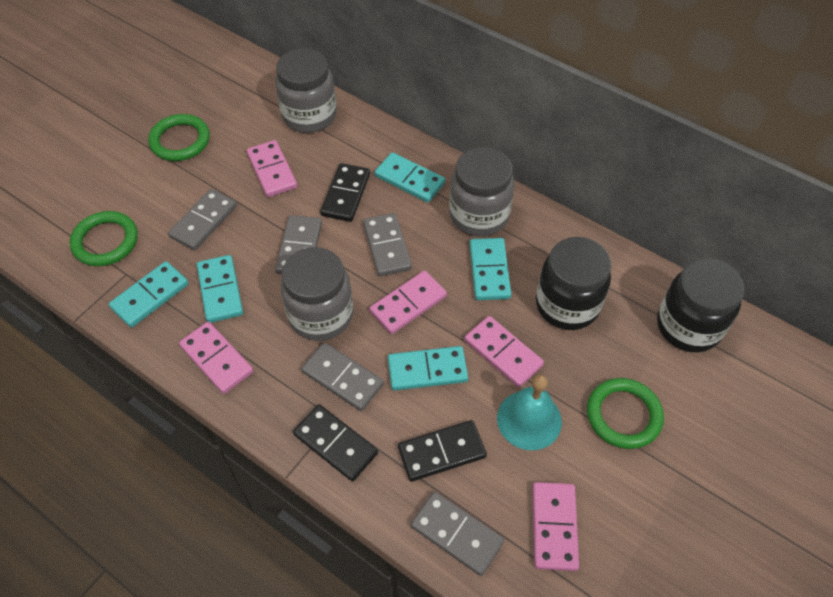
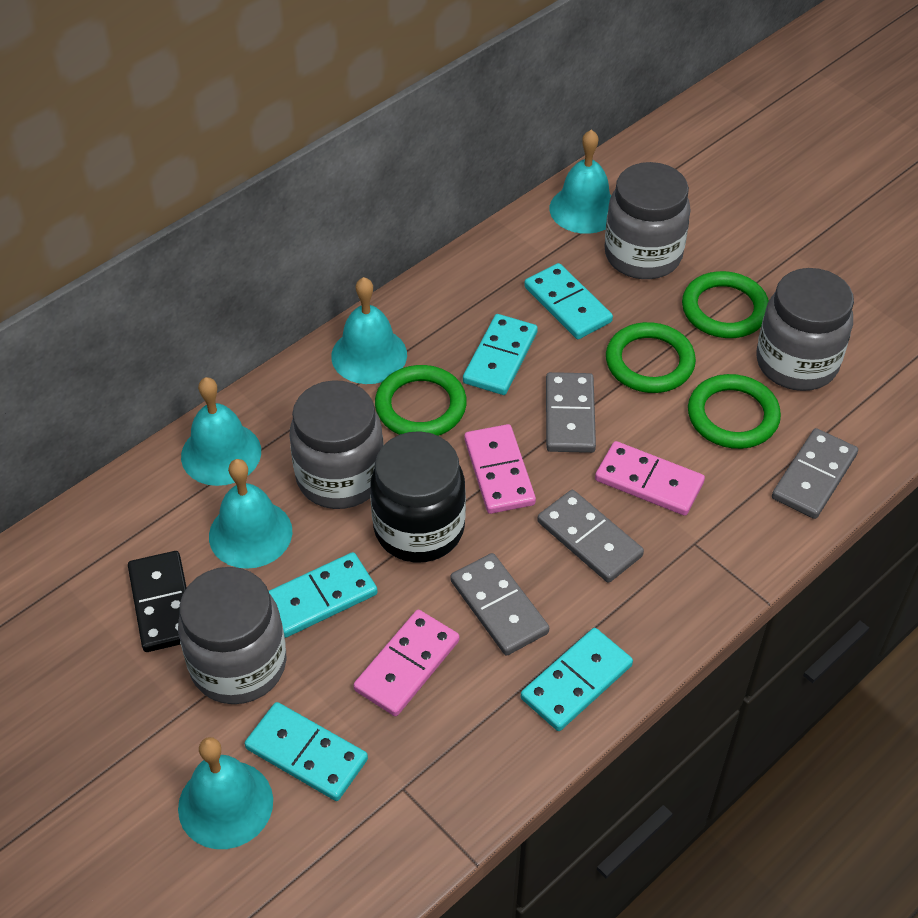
black domino: 3 -> 1
black jar: 2 -> 1
green ring: 3 -> 4
grey domino: 5 -> 4
grey jar: 3 -> 4
pink domino: 5 -> 3
turquoise bell: 1 -> 5

